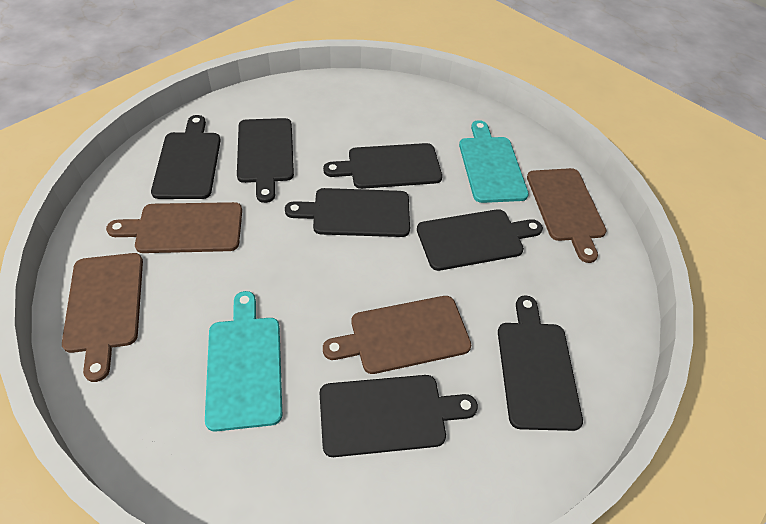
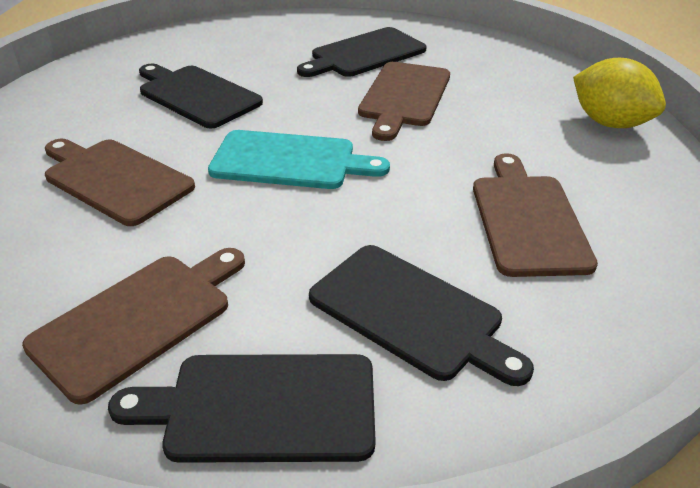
black cutting board: 7 -> 4
turquoise cutting board: 2 -> 1
yellow lemon: 0 -> 1

